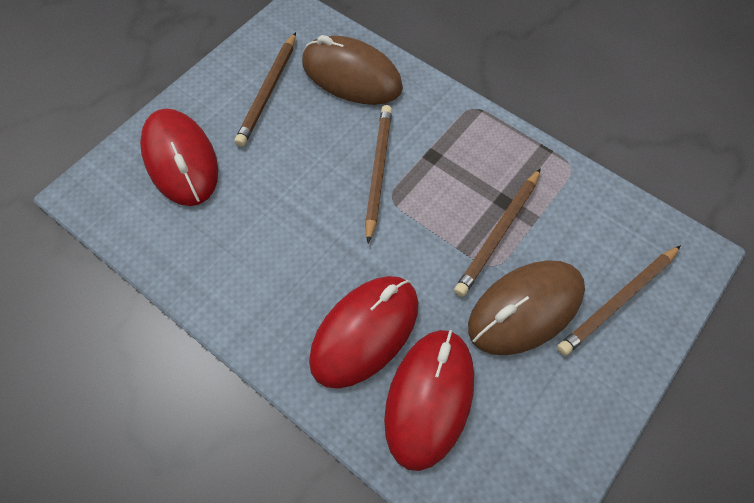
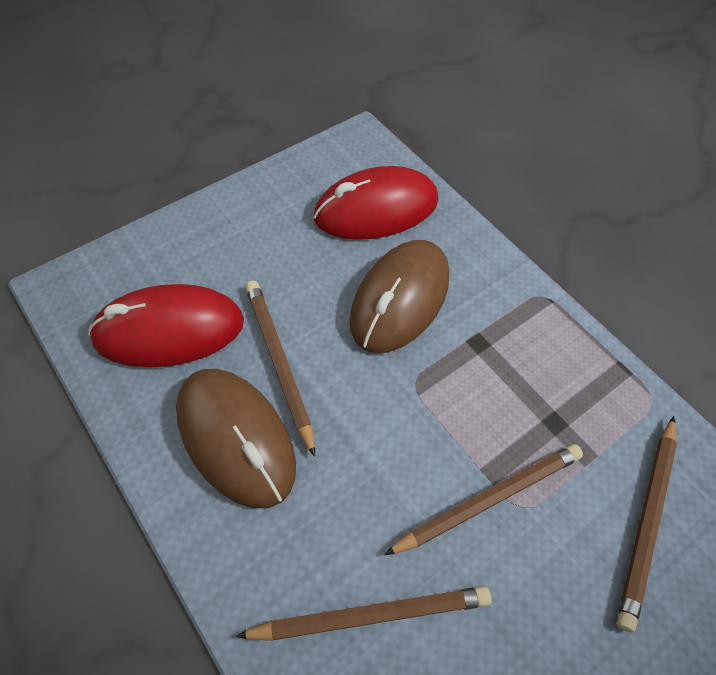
red mouse: 3 -> 2

